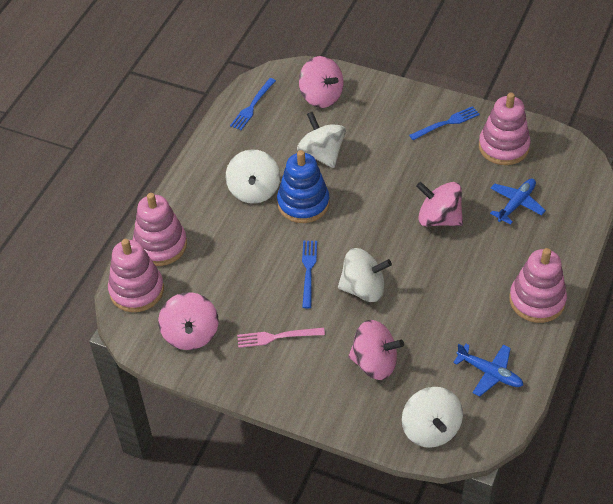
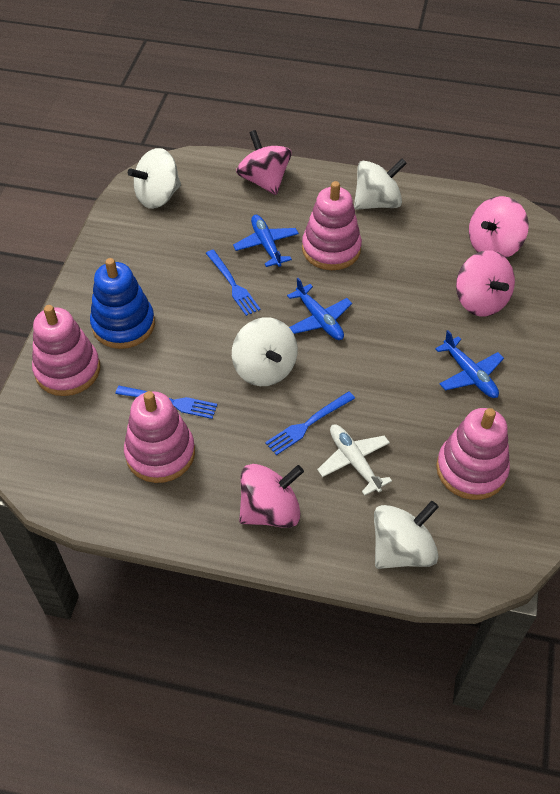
blue plane: 2 -> 3
pink fork: 1 -> 0
white plane: 0 -> 1

